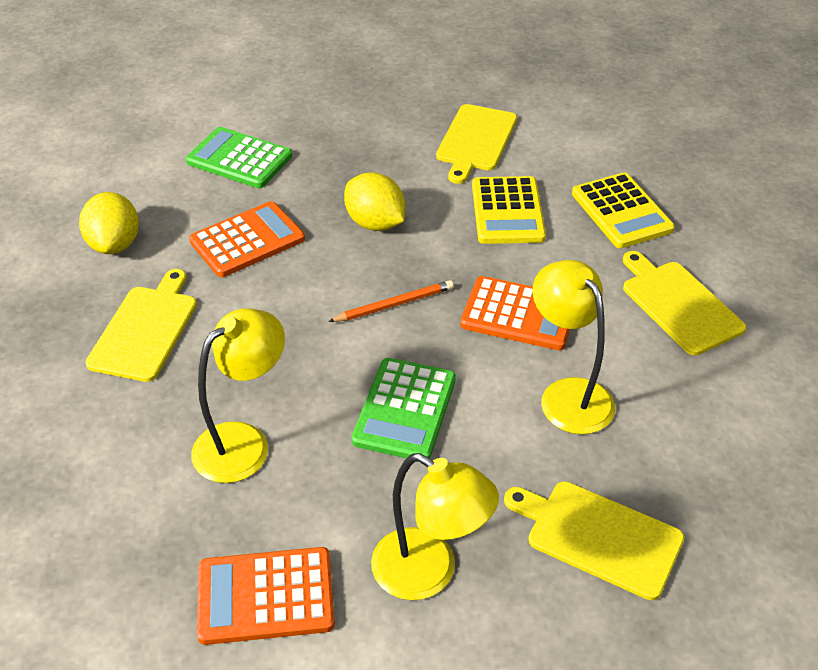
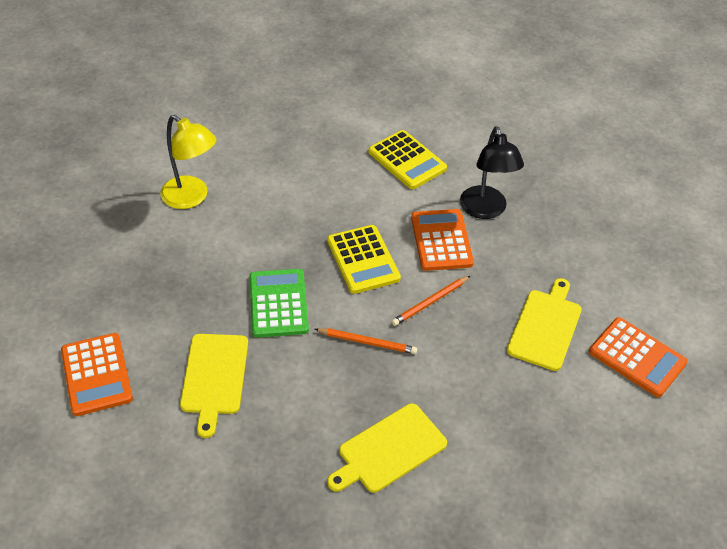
black lamp: 0 -> 1
green calculator: 2 -> 1
orange pencil: 1 -> 2
yellow cutting board: 4 -> 3
yellow lamp: 3 -> 1
yellow lemon: 2 -> 0

